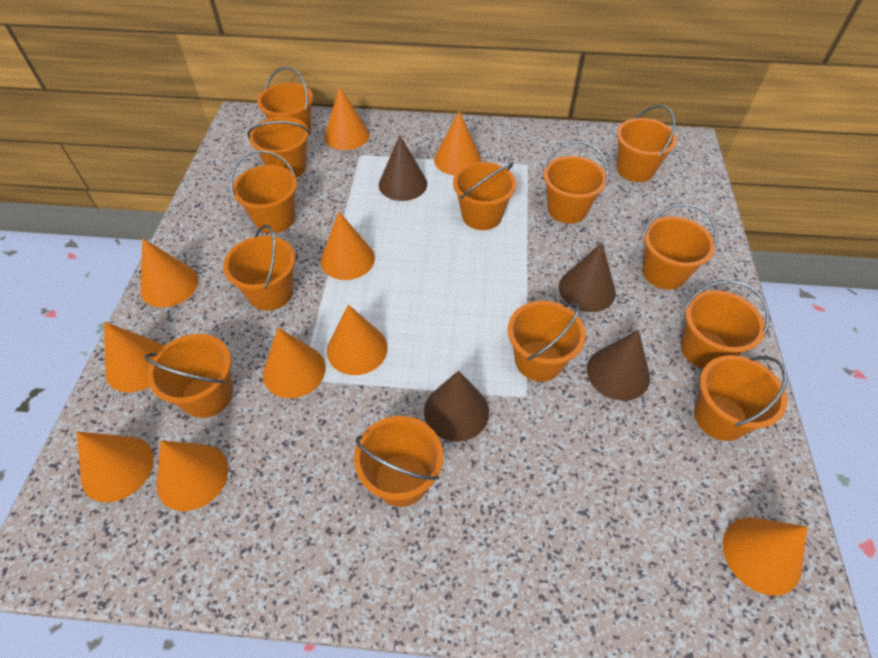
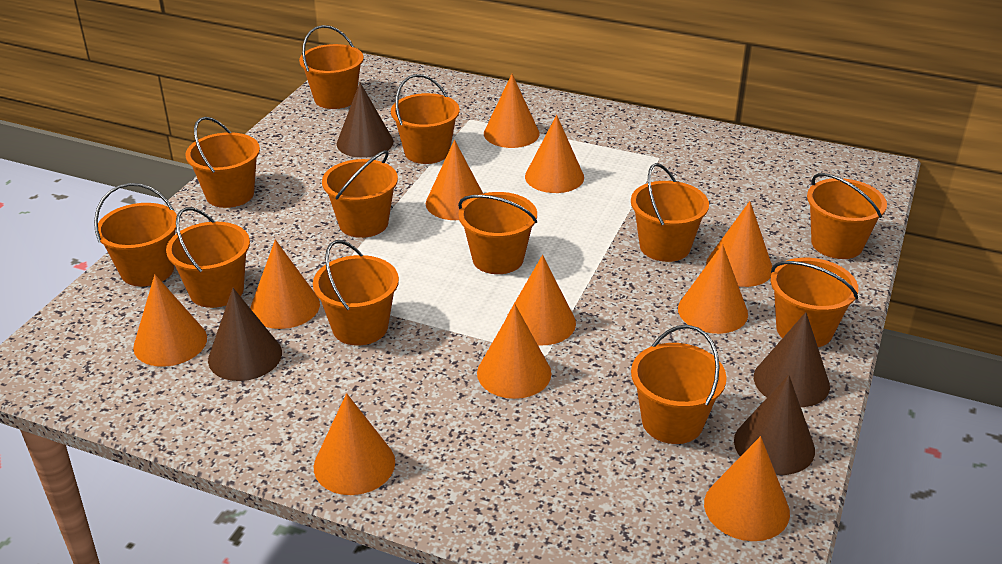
orange bucket: 13 -> 12
orange cone: 10 -> 11

